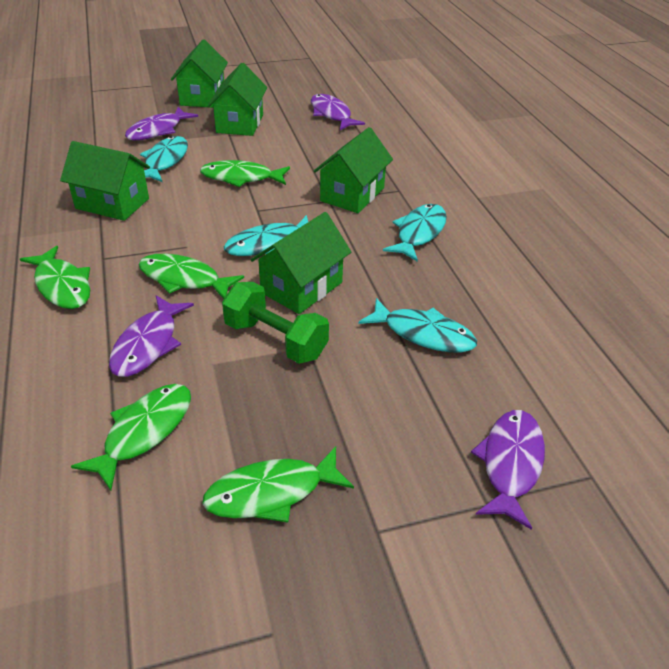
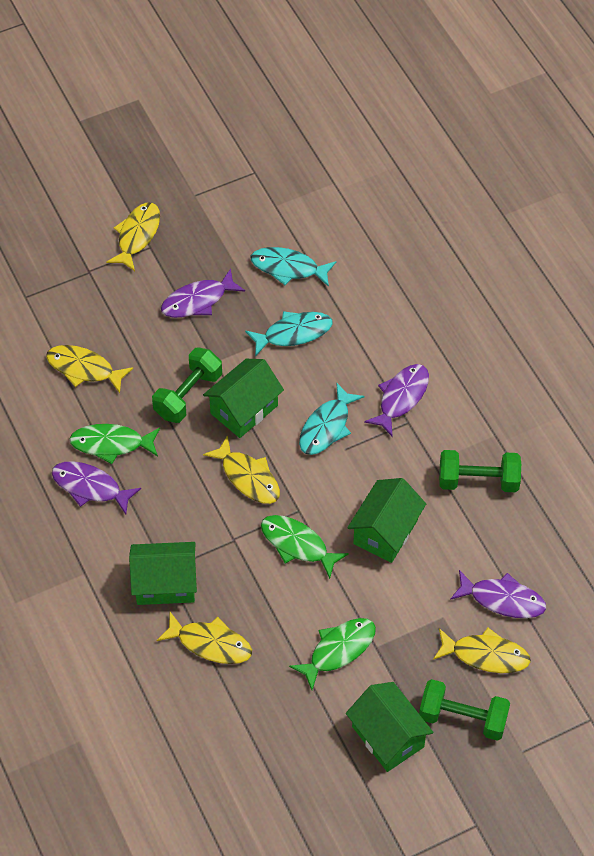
green dumbbell: 1 -> 3
green fish: 5 -> 3
green house: 5 -> 4
turquoise fish: 4 -> 3
yellow fish: 0 -> 5

